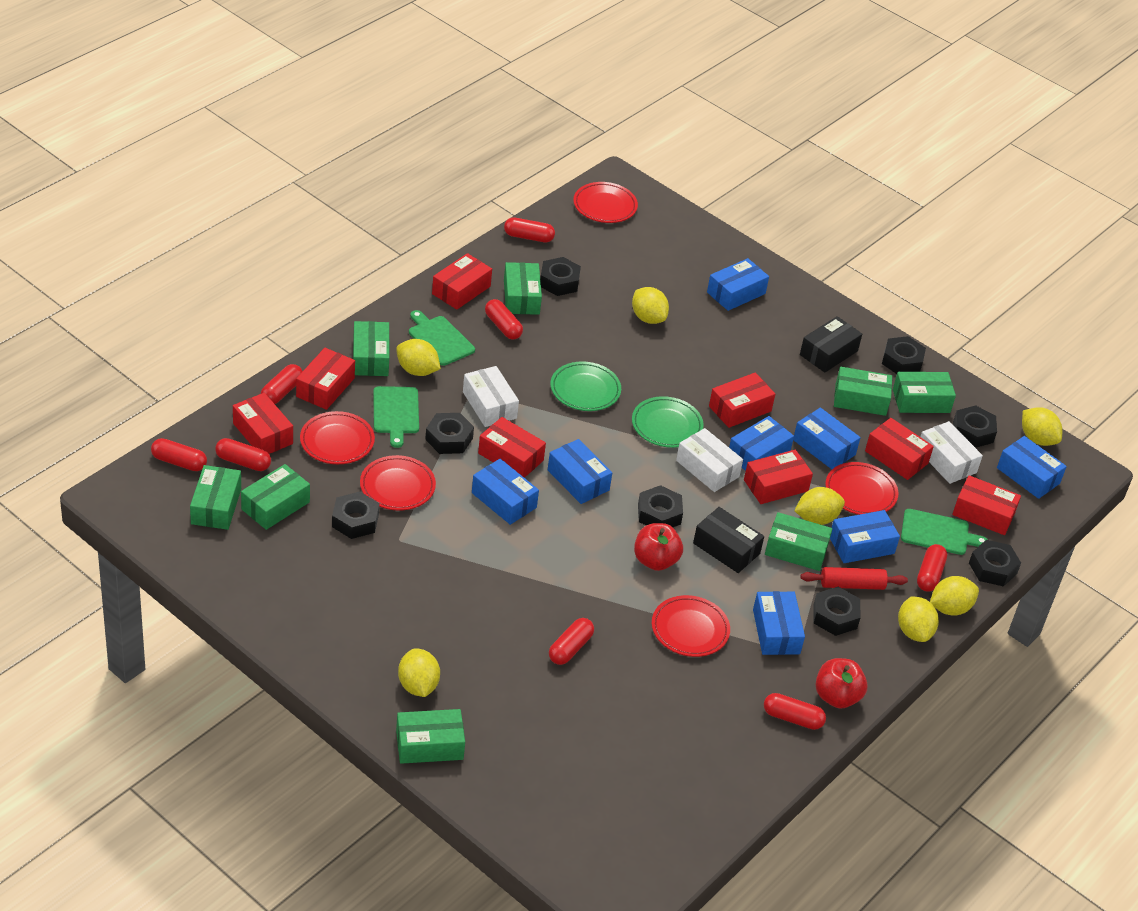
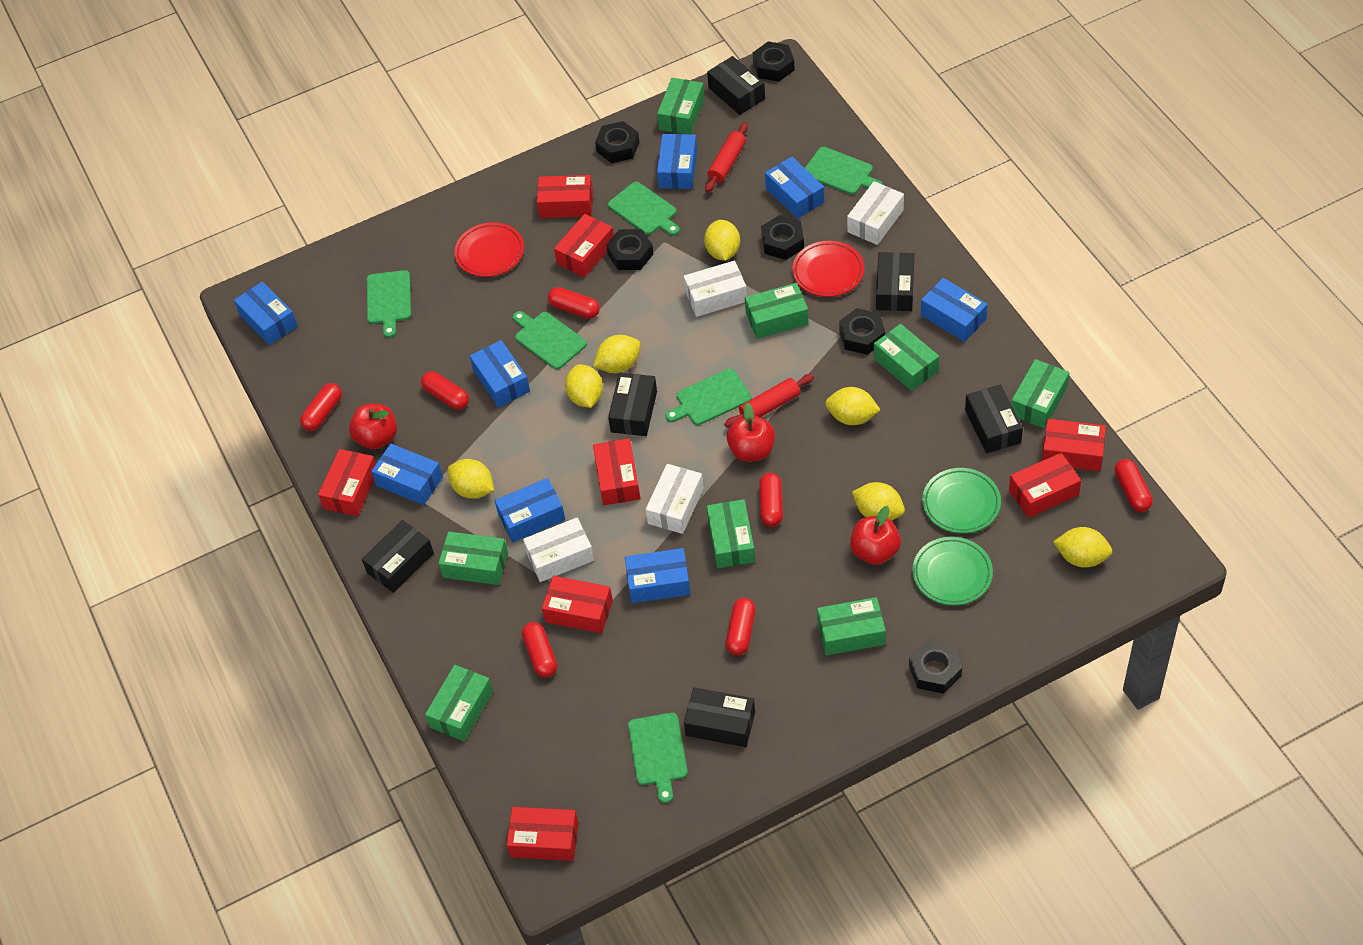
black box: 2 -> 6
black nut: 8 -> 6
green cutting board: 3 -> 6
red apple: 2 -> 3
red capsule: 8 -> 7
red plate: 5 -> 2
red rolling pin: 1 -> 2
white box: 3 -> 4

